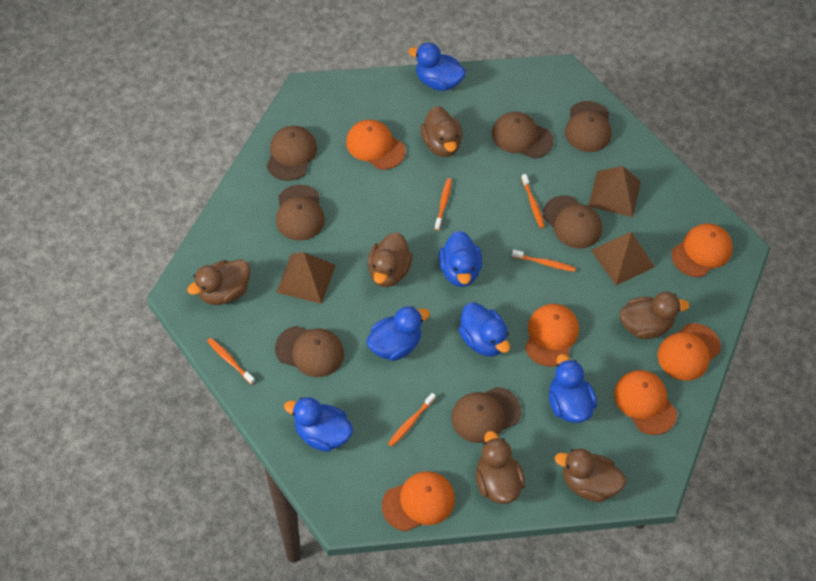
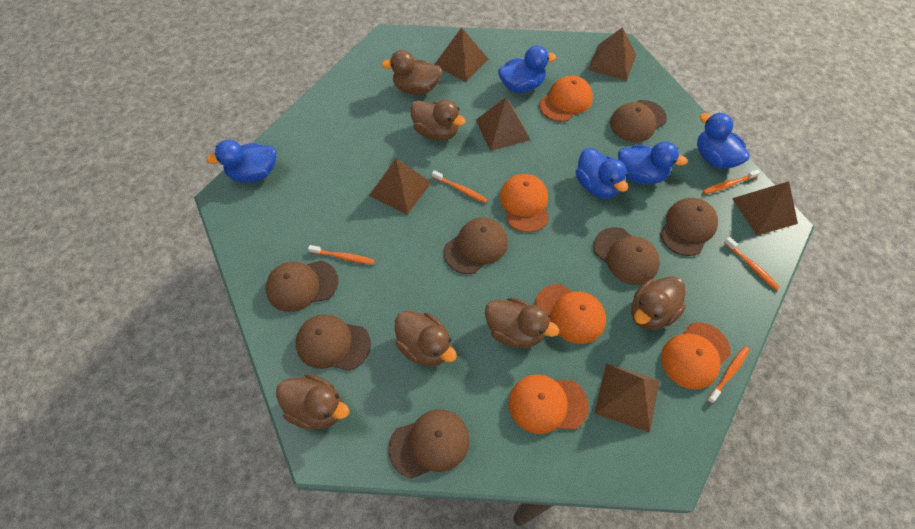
blue duck: 6 -> 5
brown pyramid: 3 -> 6
orange cap: 6 -> 5

